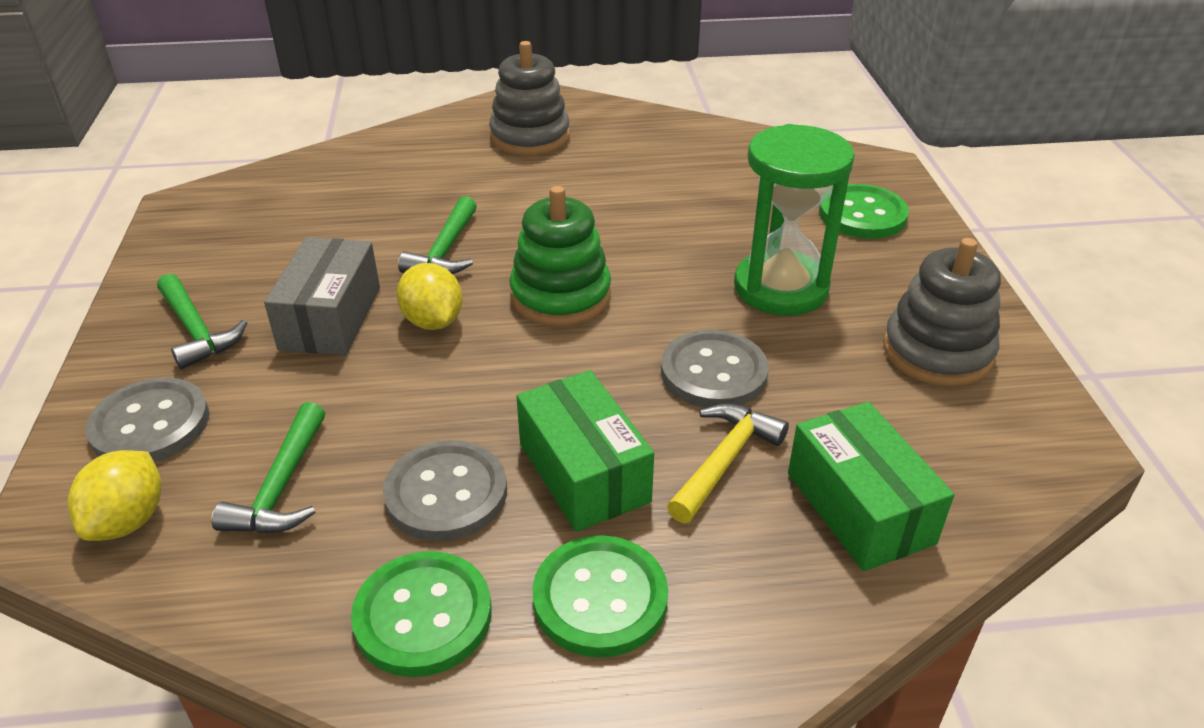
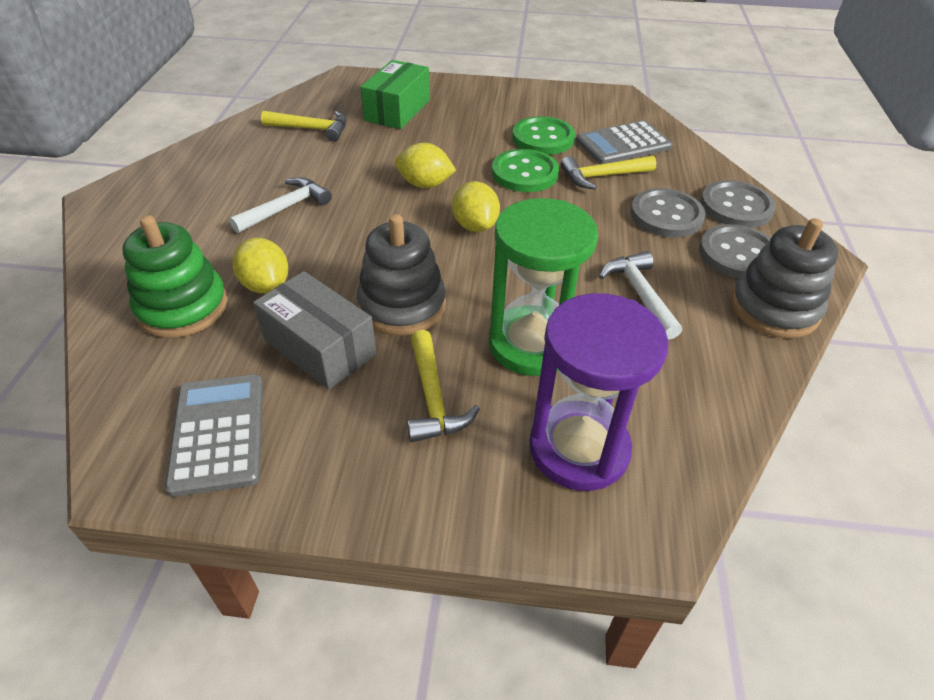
green box: 2 -> 1
green button: 3 -> 2
green hammer: 3 -> 0
grey calculator: 0 -> 2
purple hourglass: 0 -> 1
white hammer: 0 -> 2
yellow hammer: 1 -> 3
yellow lemon: 2 -> 3

